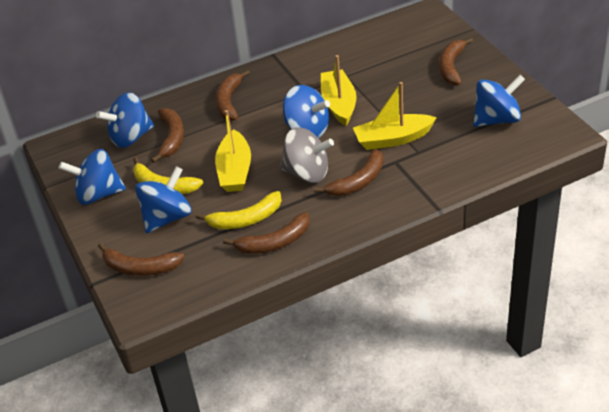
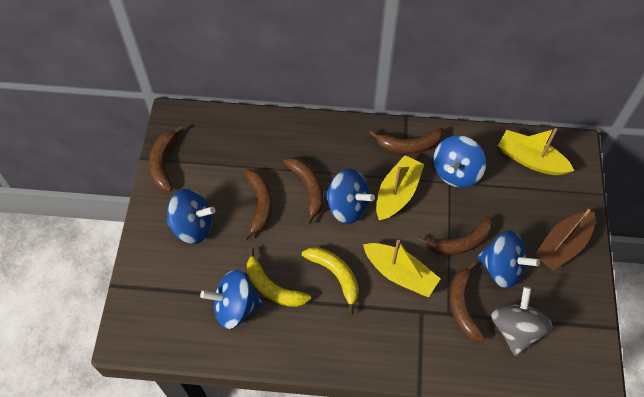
brown boat: 0 -> 1

